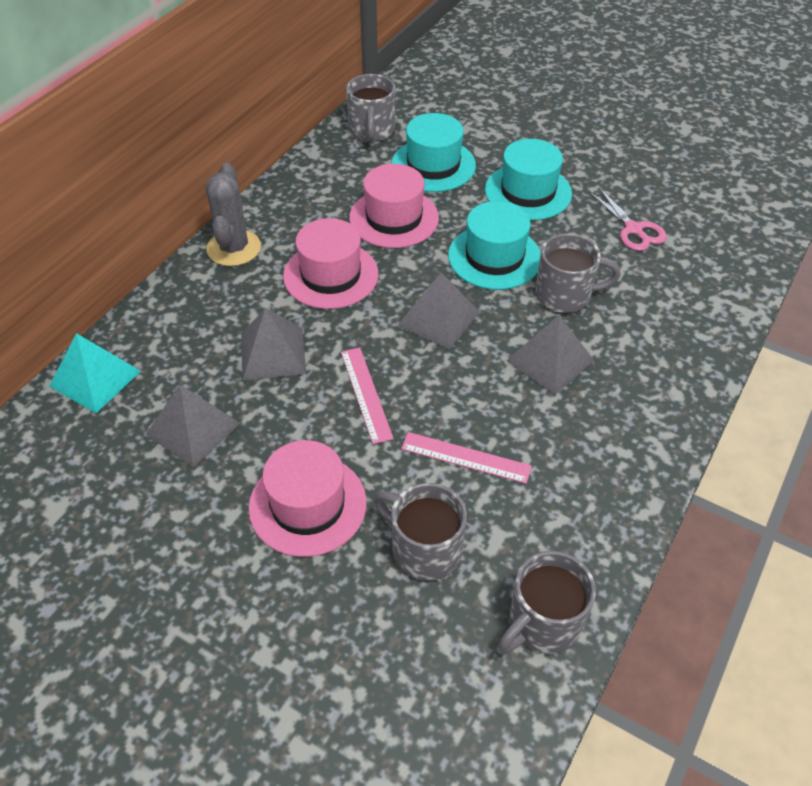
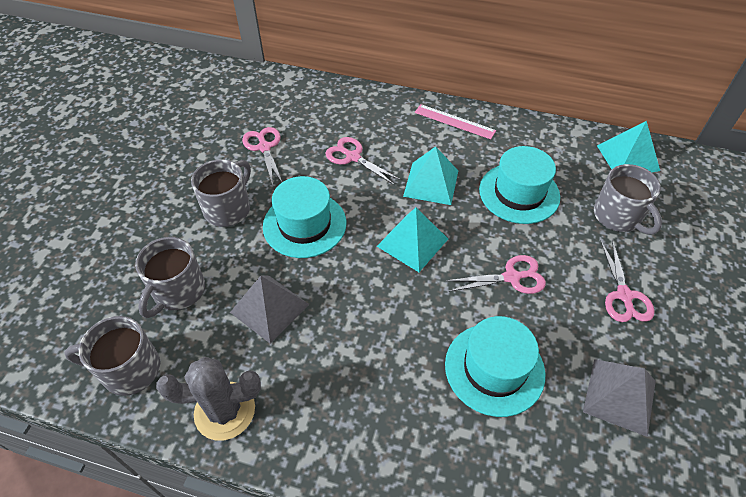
grey pyramid: 4 -> 2
pink hat: 3 -> 0
pink ruler: 2 -> 1
pink scissors: 1 -> 4
turquoise pyramid: 1 -> 3

